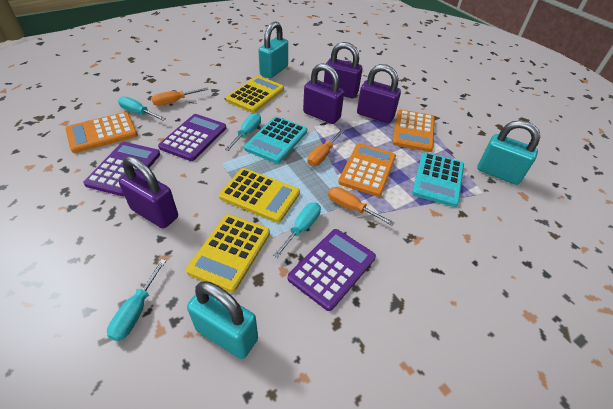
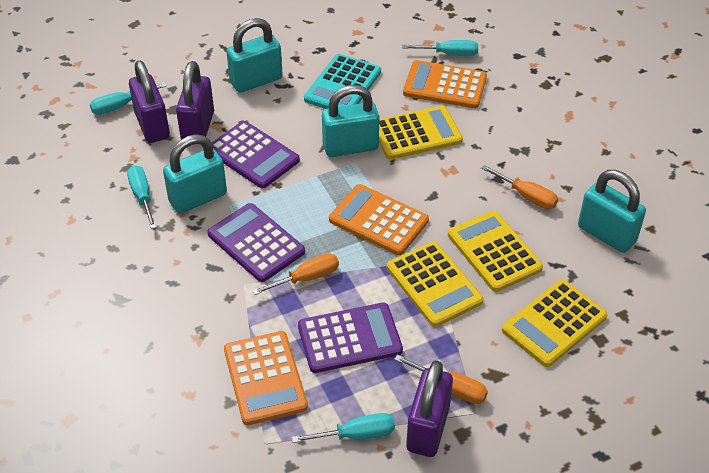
purple padlock: 4 -> 3
turquoise calculator: 2 -> 1
turquoise padlock: 3 -> 4
yellow calculator: 3 -> 4

